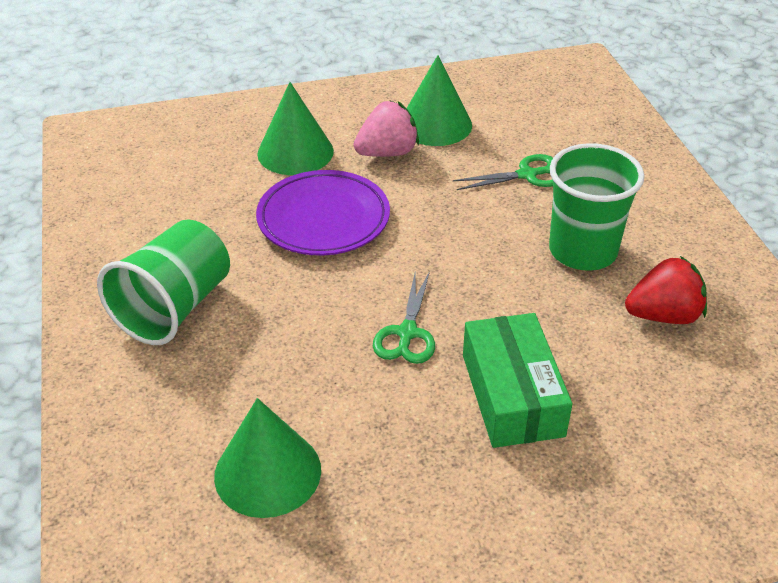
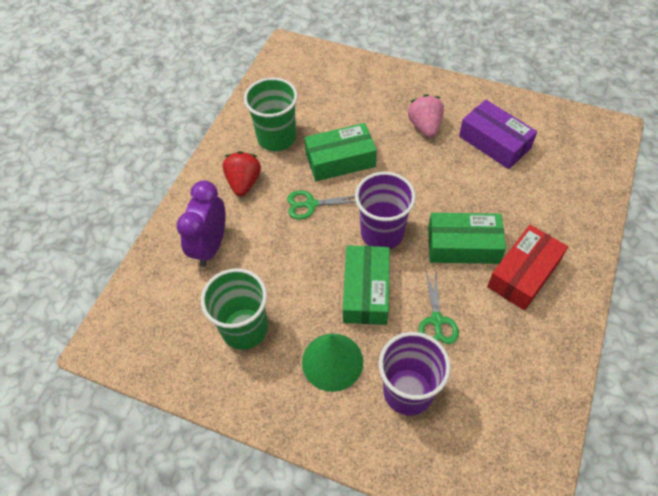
green box: 1 -> 3
green cone: 3 -> 1
purple box: 0 -> 1
purple clock: 0 -> 1
purple cup: 0 -> 2
purple plate: 1 -> 0
red box: 0 -> 1

